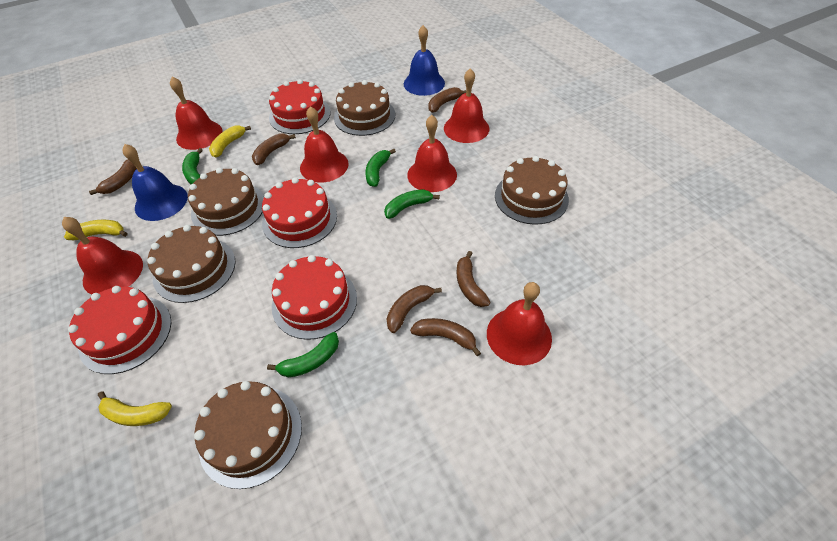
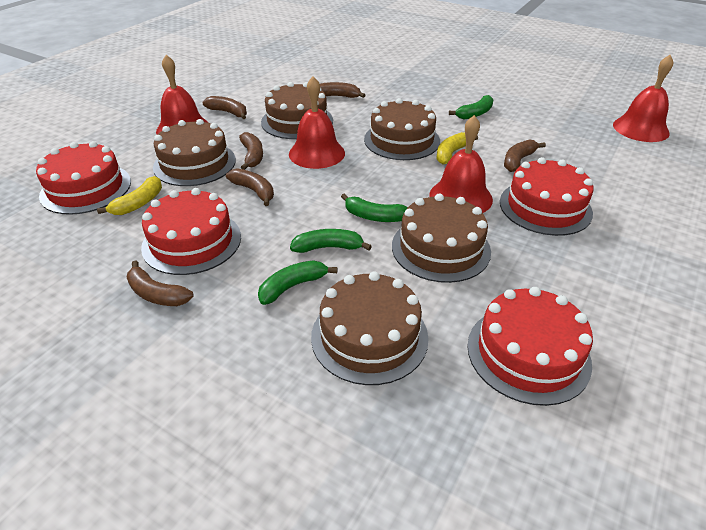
blue bell: 2 -> 0
red bell: 6 -> 4
yellow banana: 3 -> 2

